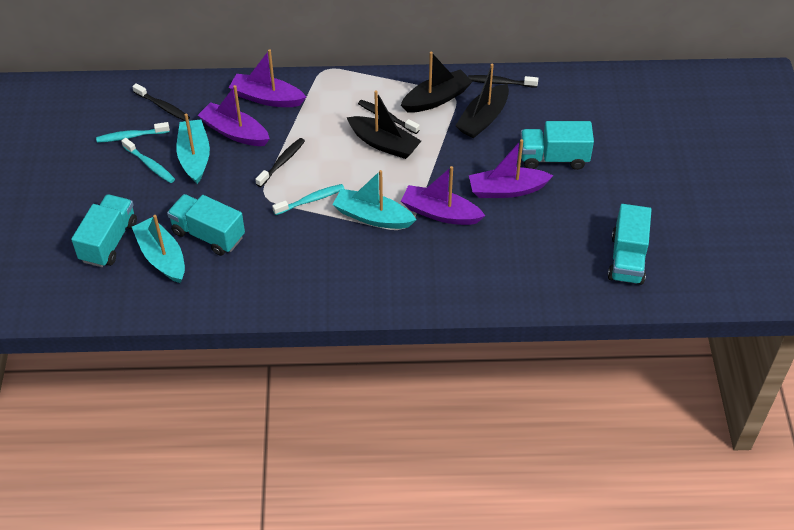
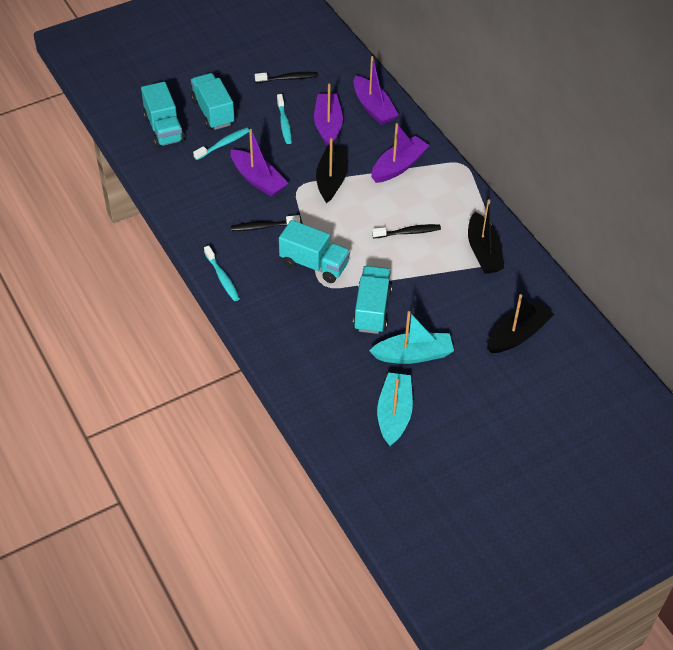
black toothbrush: 4 -> 3
turquoise boat: 3 -> 2

